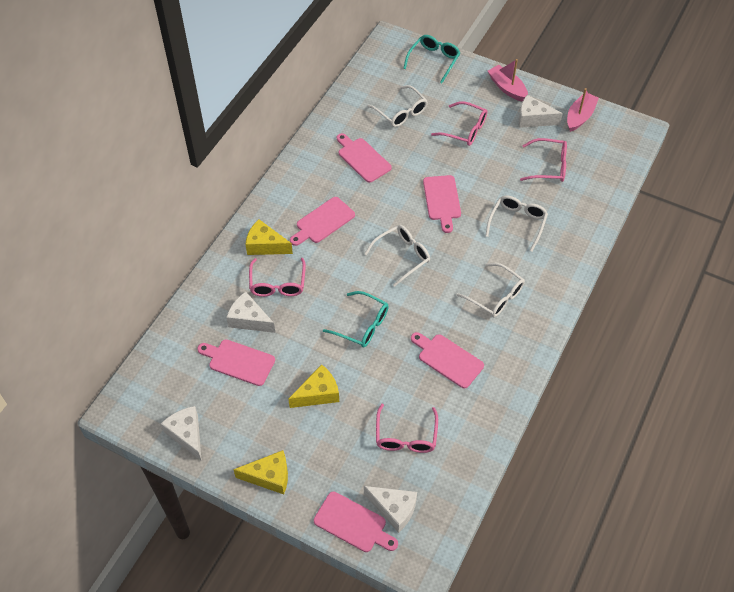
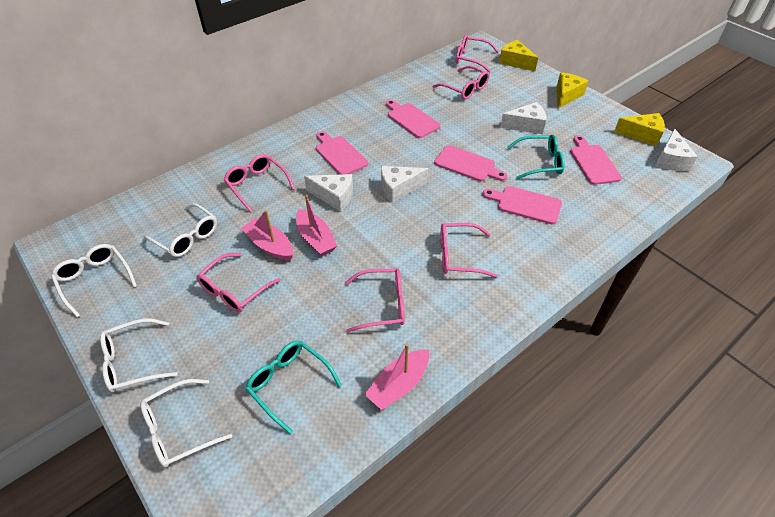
pink boat: 2 -> 3
pink cutting board: 6 -> 5
pink glasses: 4 -> 6

